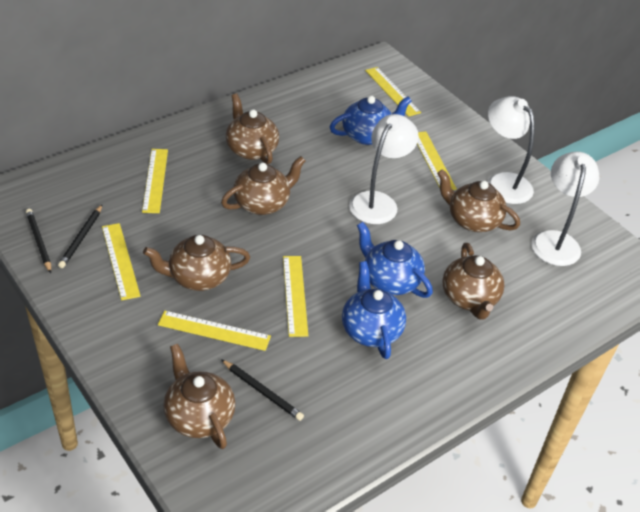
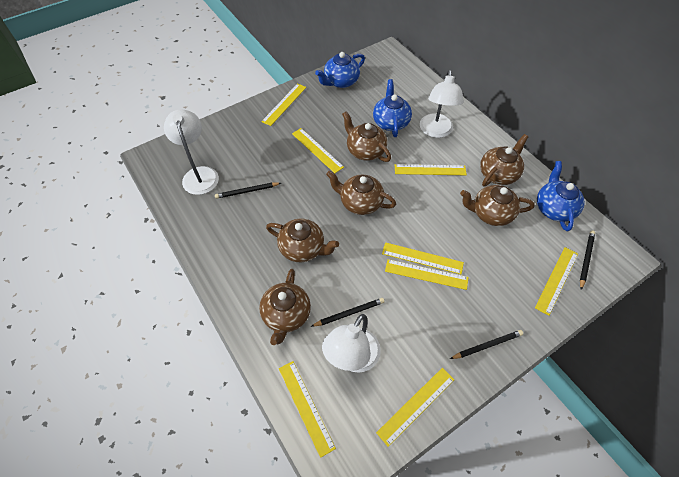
black pencil: 3 -> 4
yellow ruler: 6 -> 8

